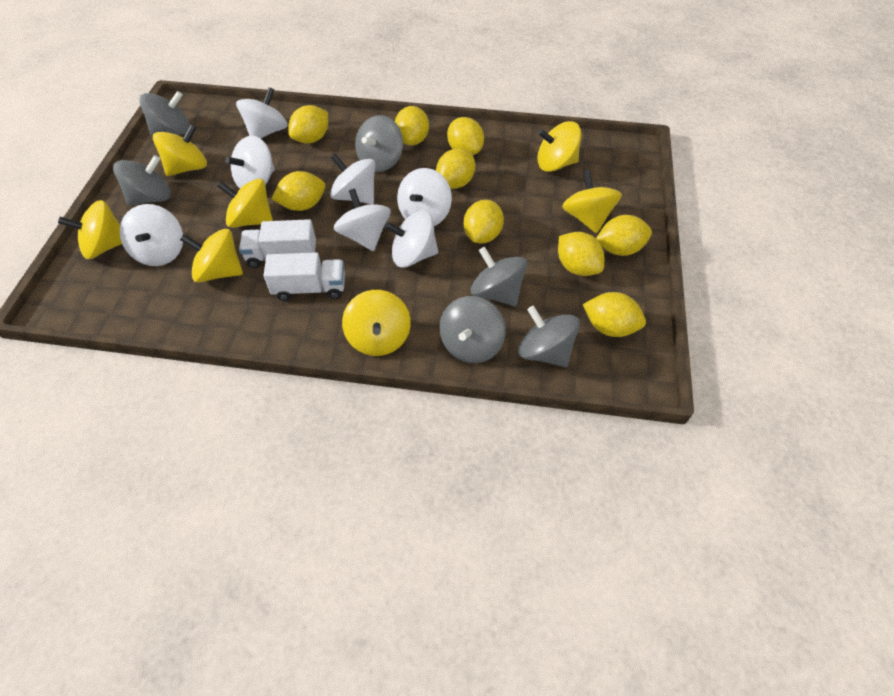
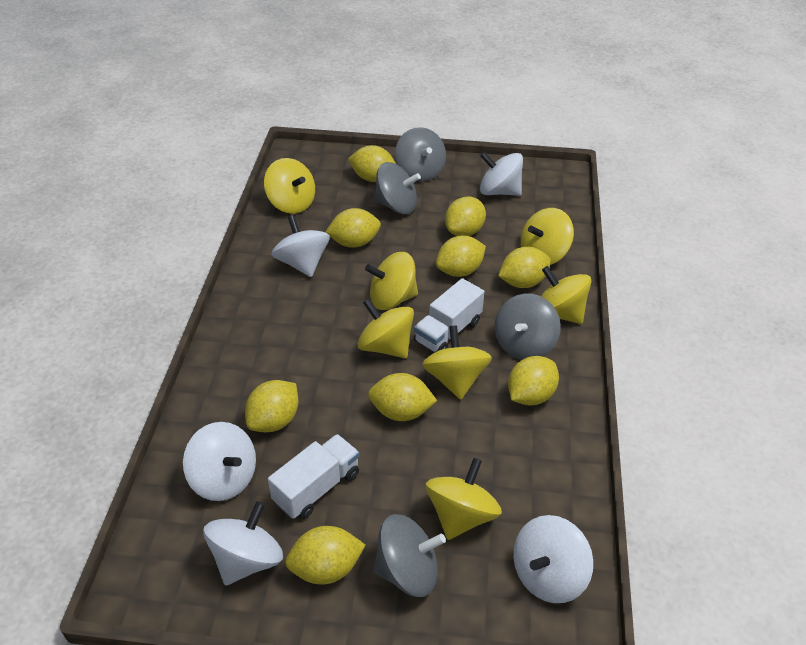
grey spinning top: 6 -> 4
white spinning top: 7 -> 5

